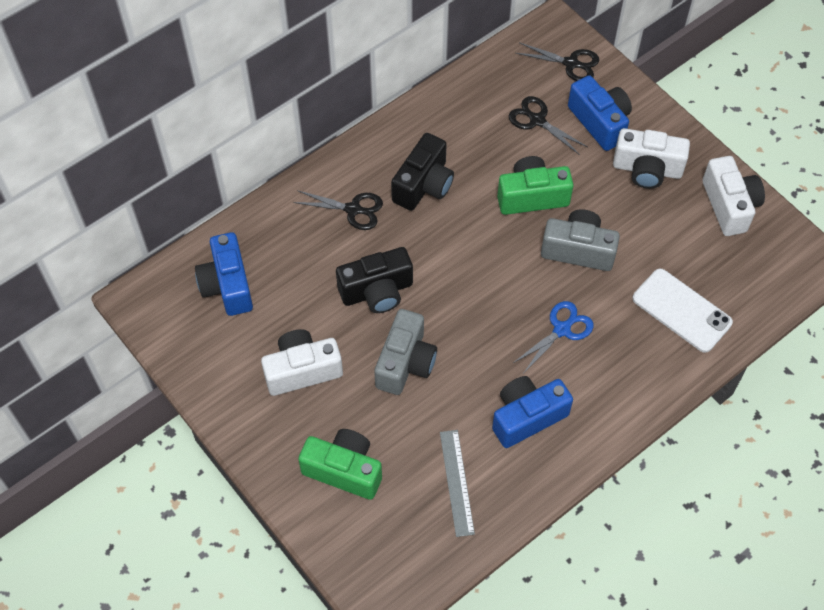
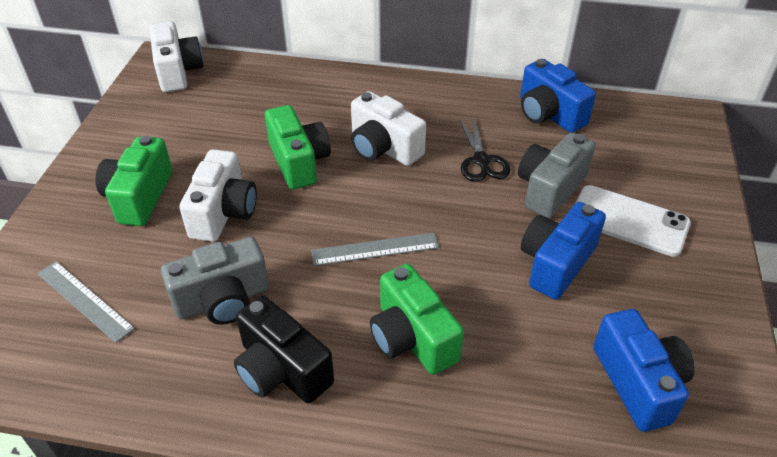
black camera: 2 -> 1
black scissors: 3 -> 1
blue scissors: 1 -> 0
green camera: 2 -> 3
grey ruler: 1 -> 2

